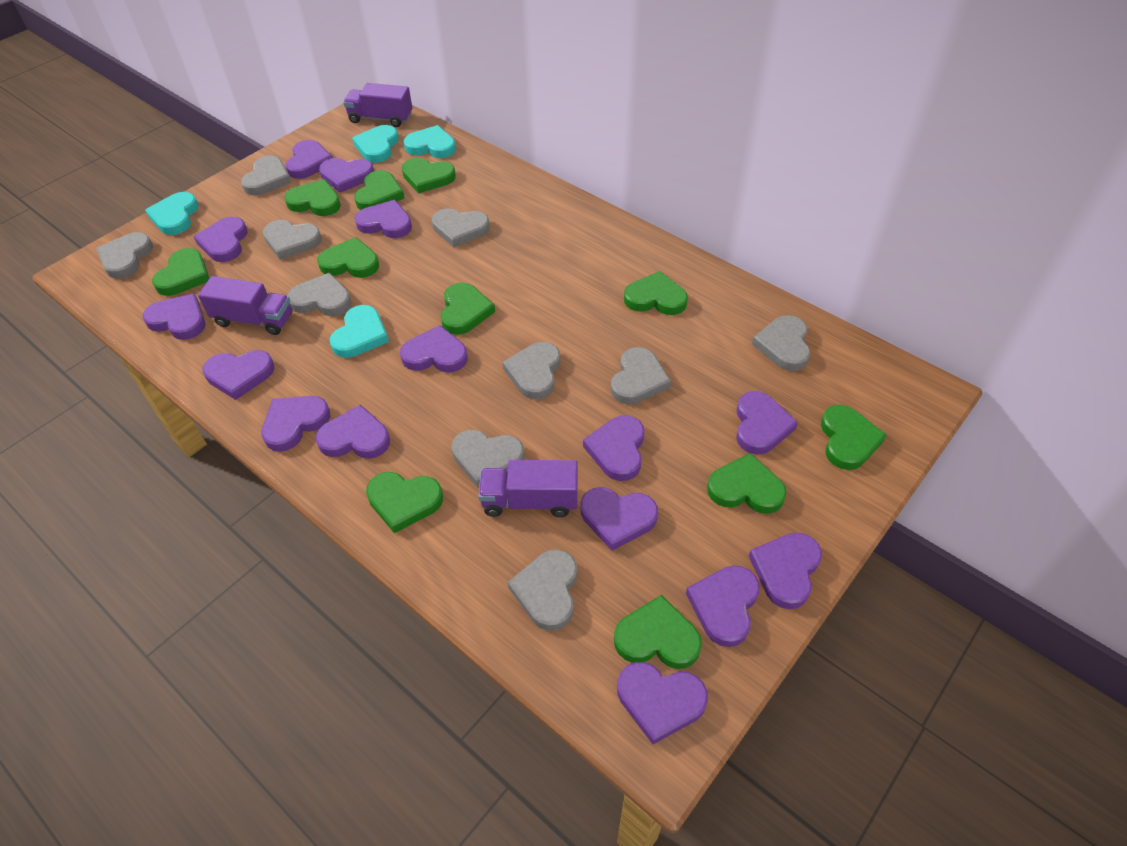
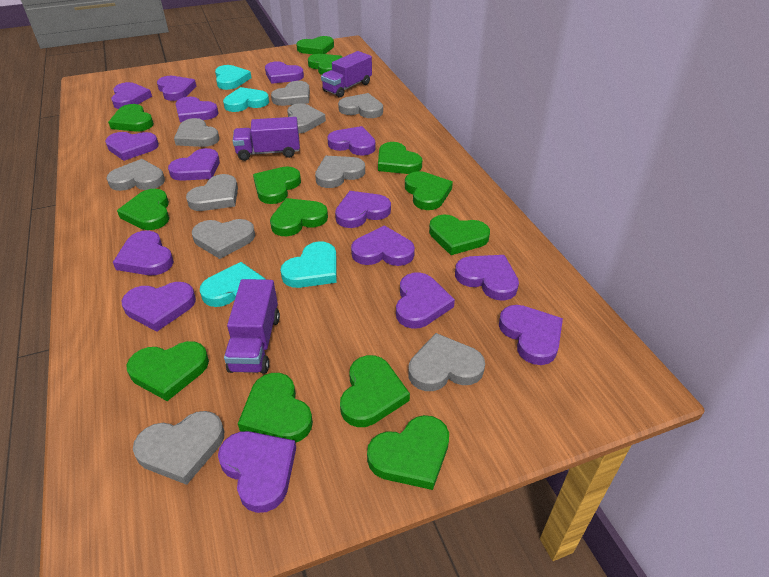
green heart: 11 -> 13

